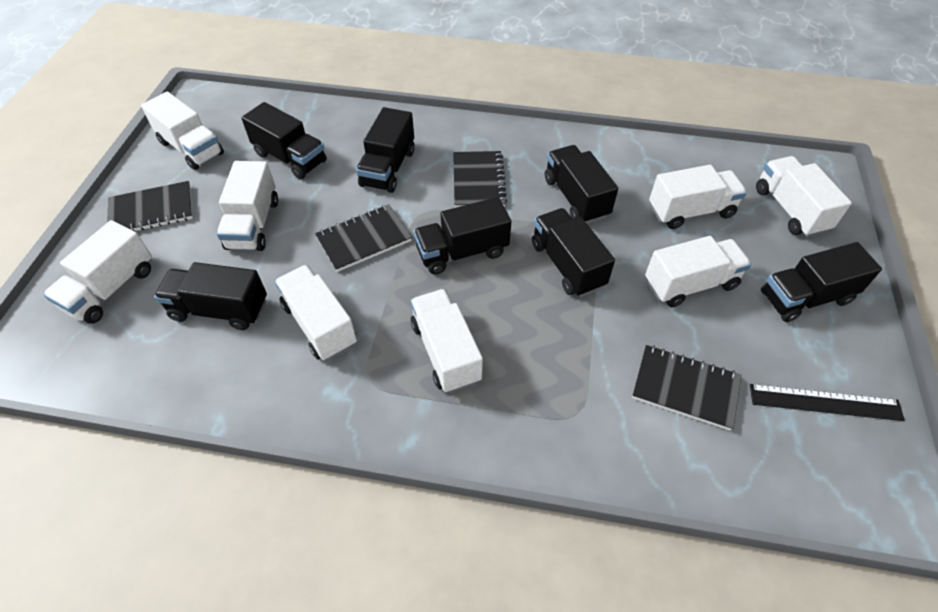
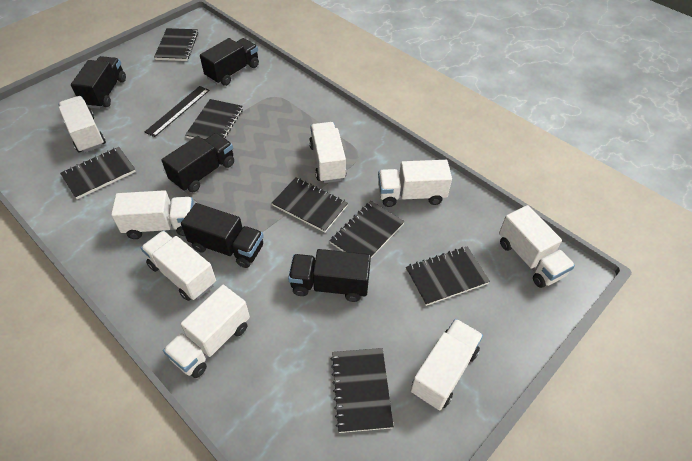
black notebook: 4 -> 7
black truck: 7 -> 5

